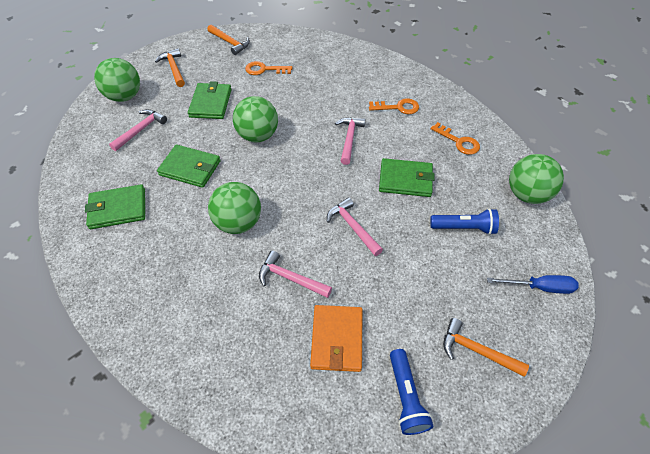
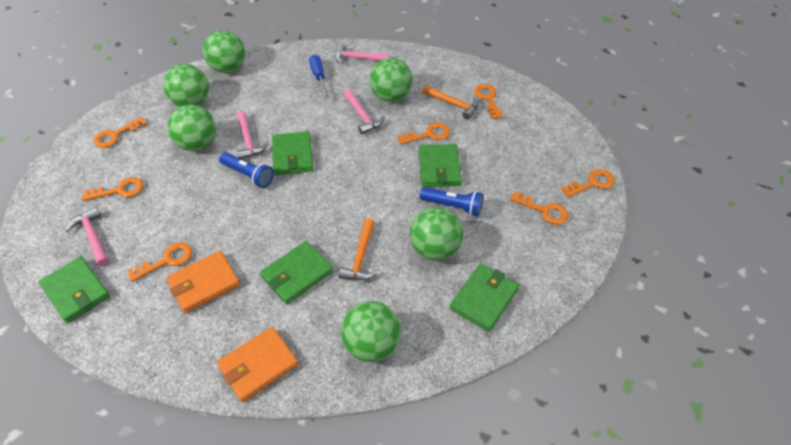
green ball: 4 -> 6
green wallet: 4 -> 5
orange hammer: 3 -> 2
orange key: 3 -> 7
orange wallet: 1 -> 2

